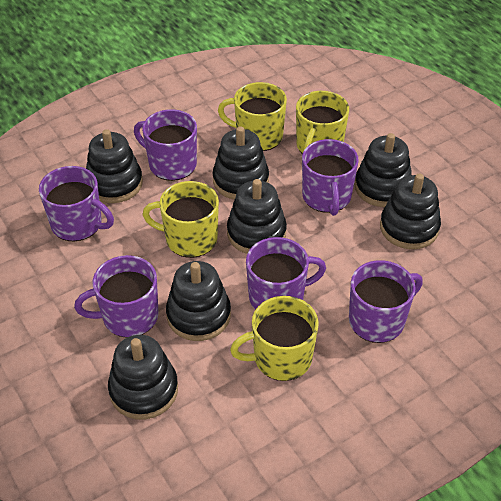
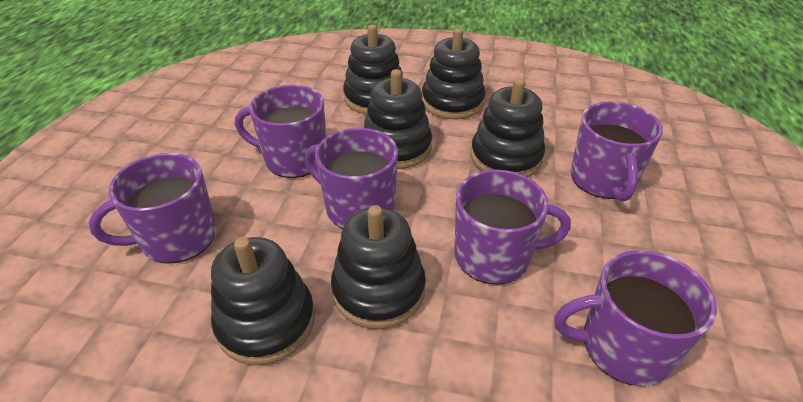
black stacking toy: 7 -> 6
yellow mug: 4 -> 0

